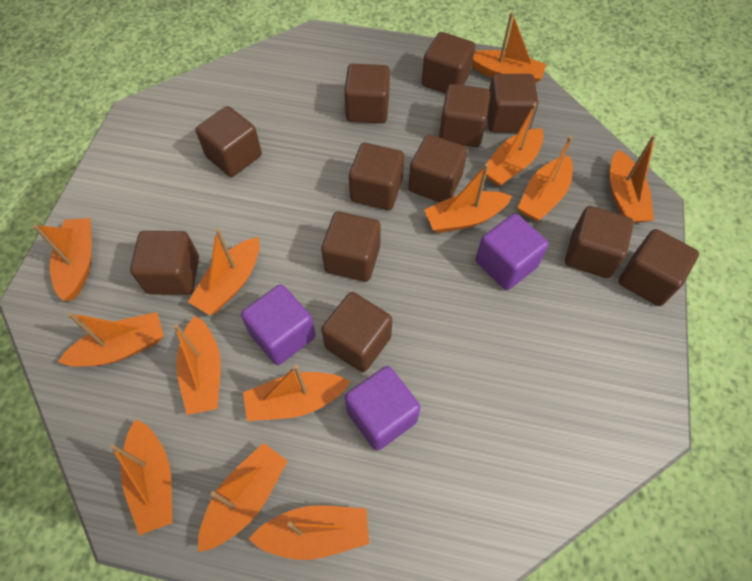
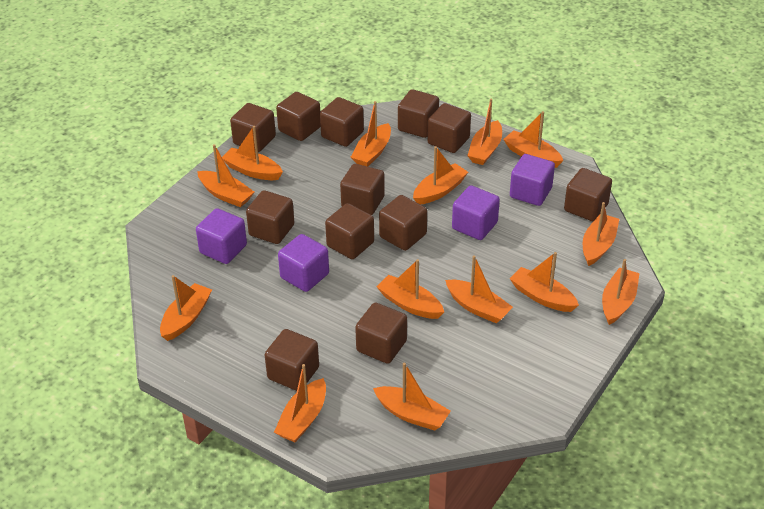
orange boat: 13 -> 14
purple cube: 3 -> 4

